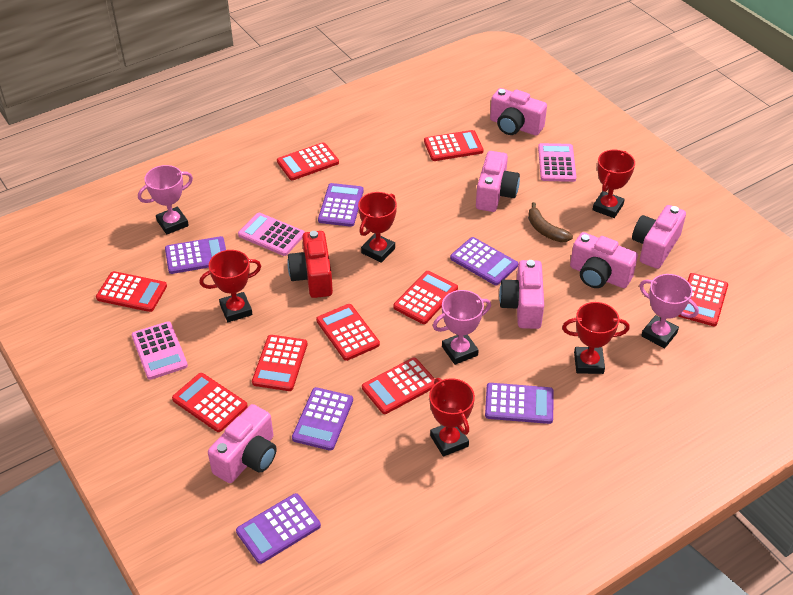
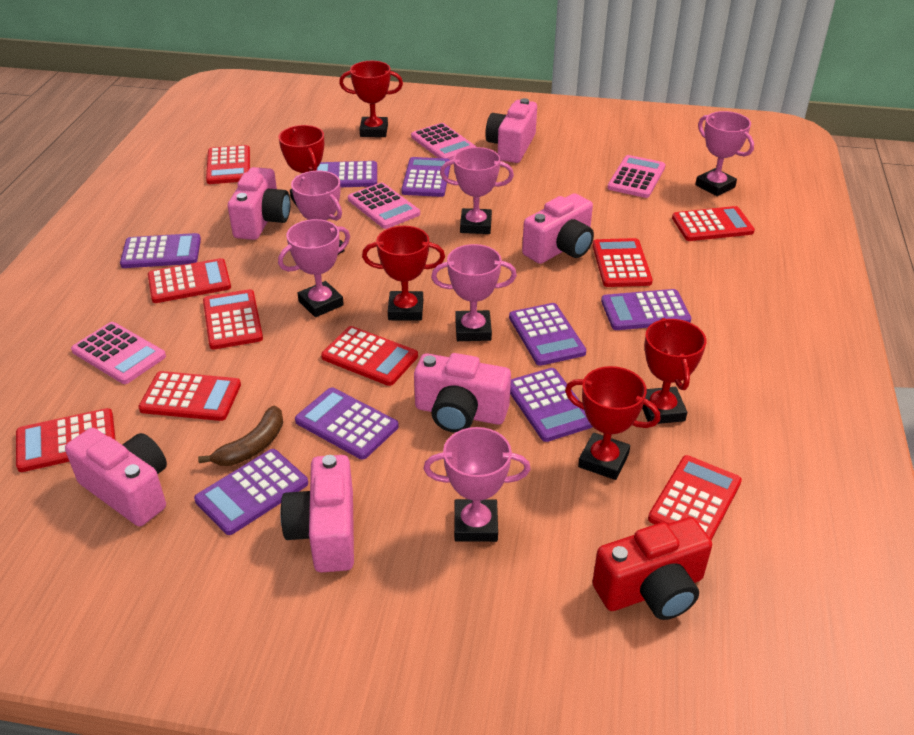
pink calculator: 3 -> 4
pink trophy: 3 -> 6
purple calculator: 6 -> 8

